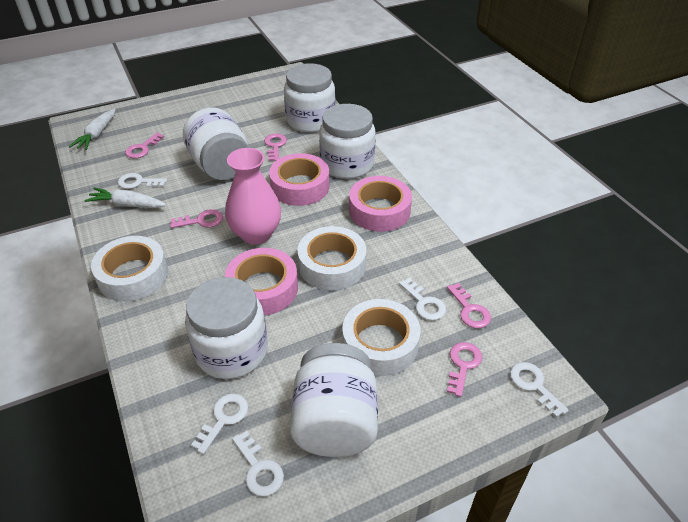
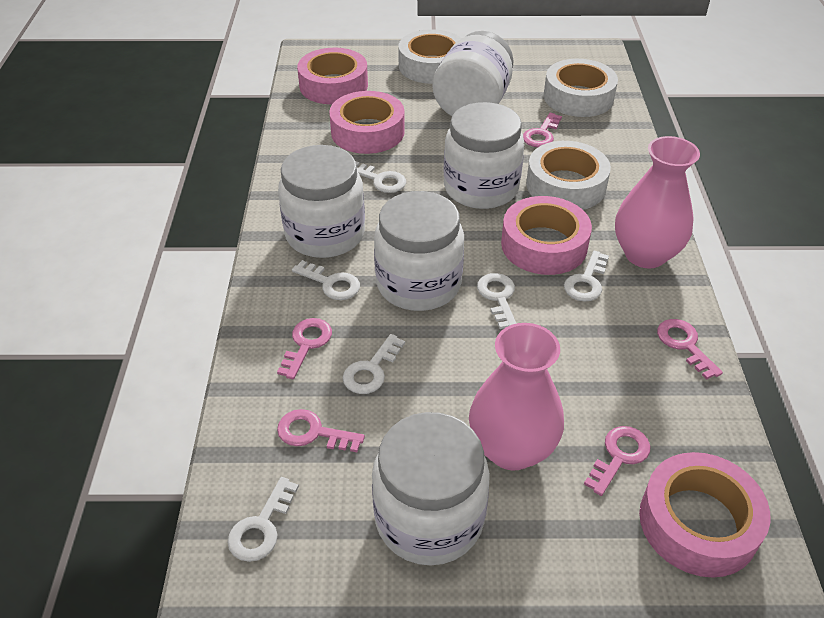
pink tape: 3 -> 4
pink vase: 1 -> 2
white carrot: 2 -> 0
white key: 5 -> 6

